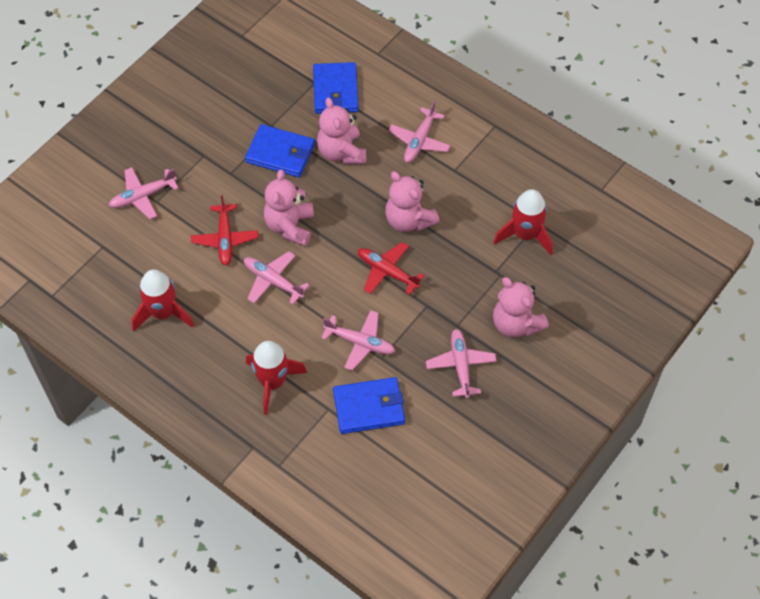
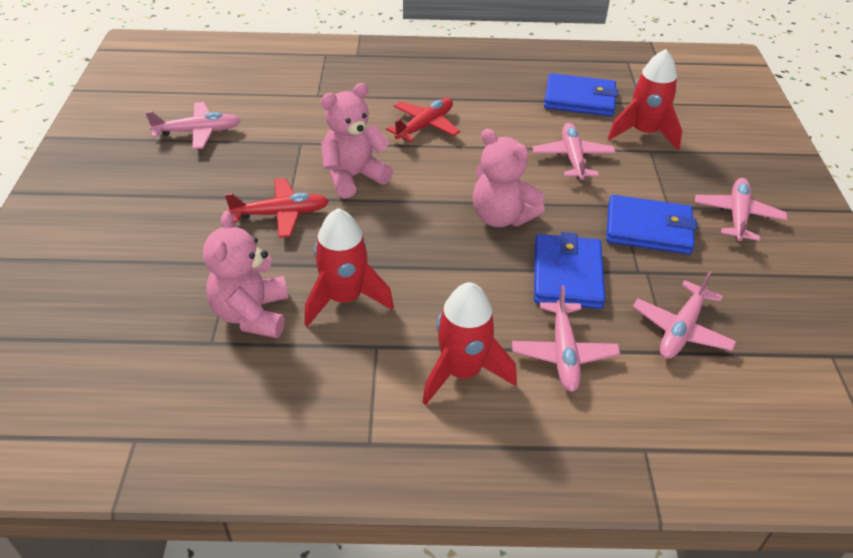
pink teddy bear: 4 -> 3

